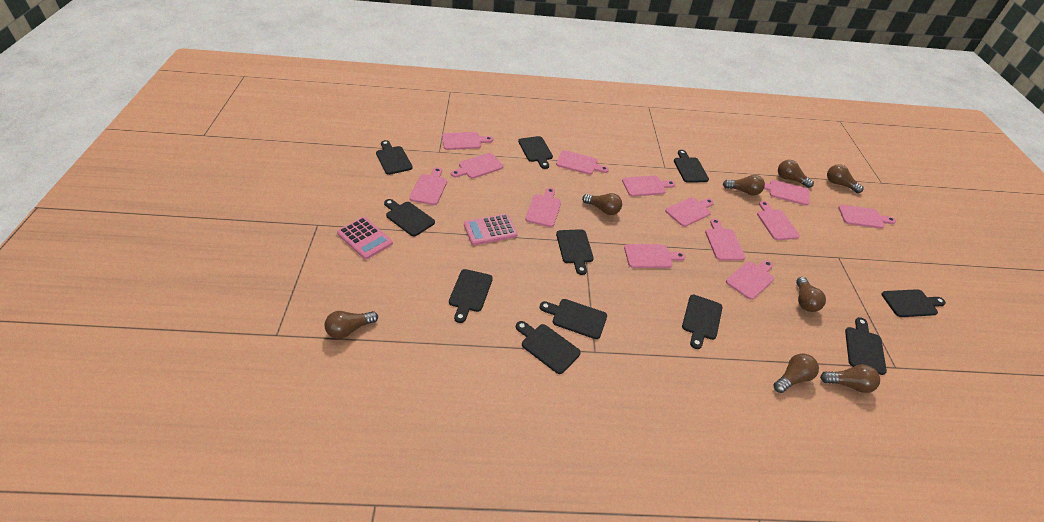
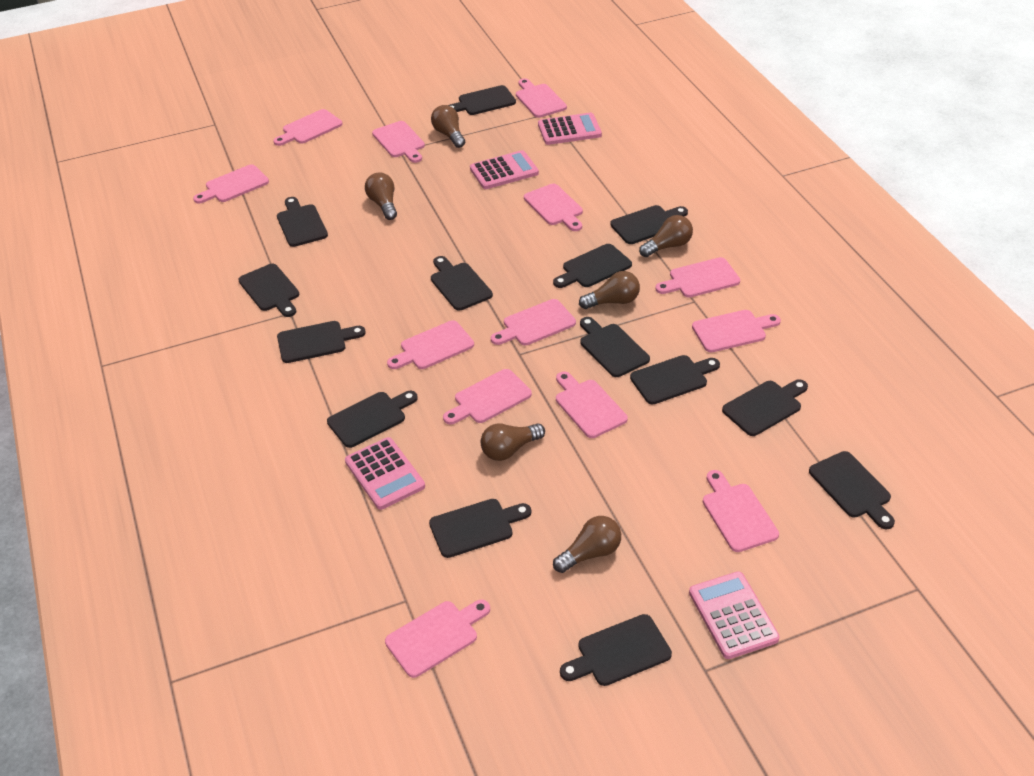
black cutting board: 11 -> 14
brown light bulb: 8 -> 6
pink calculator: 2 -> 4

